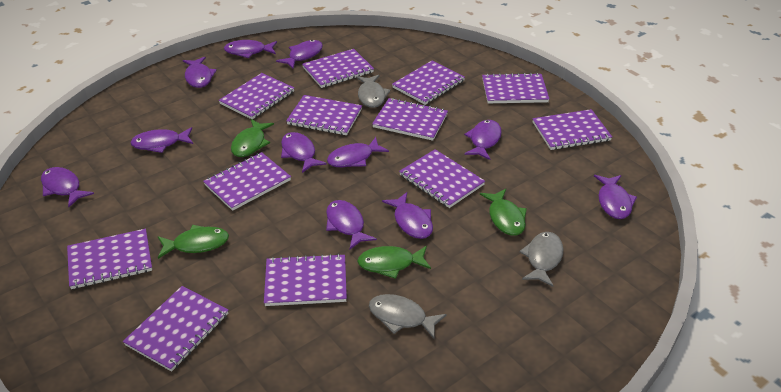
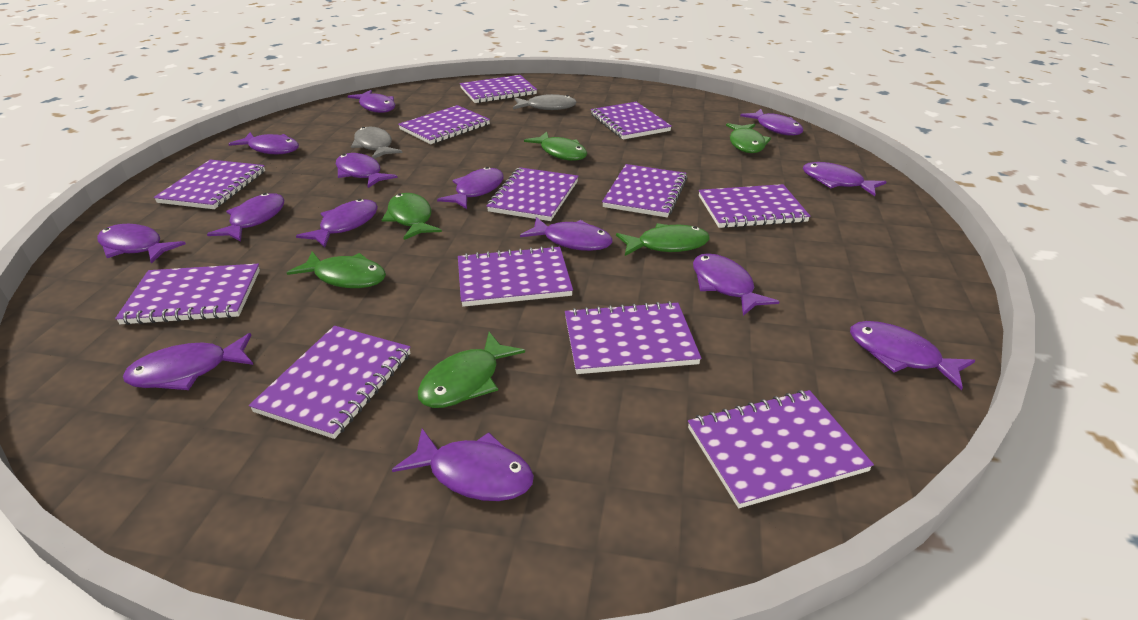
green fish: 4 -> 6
grey fish: 3 -> 2
purple fish: 11 -> 14

